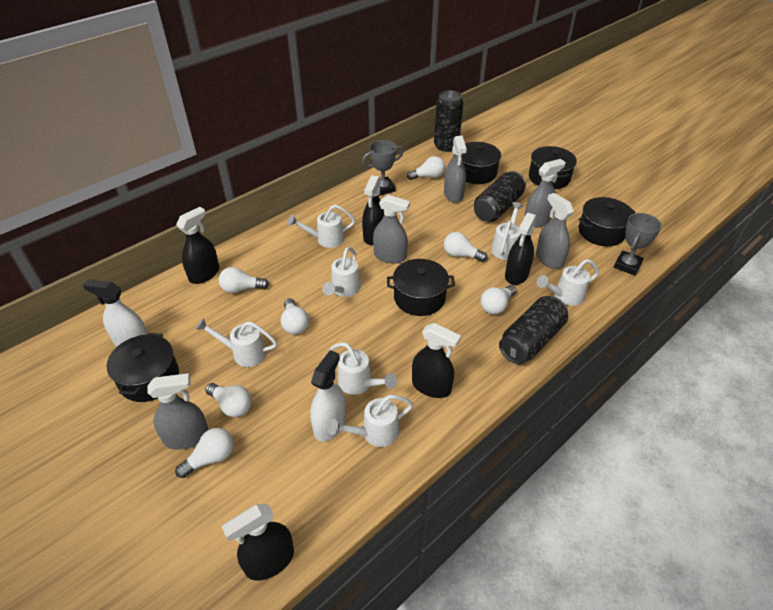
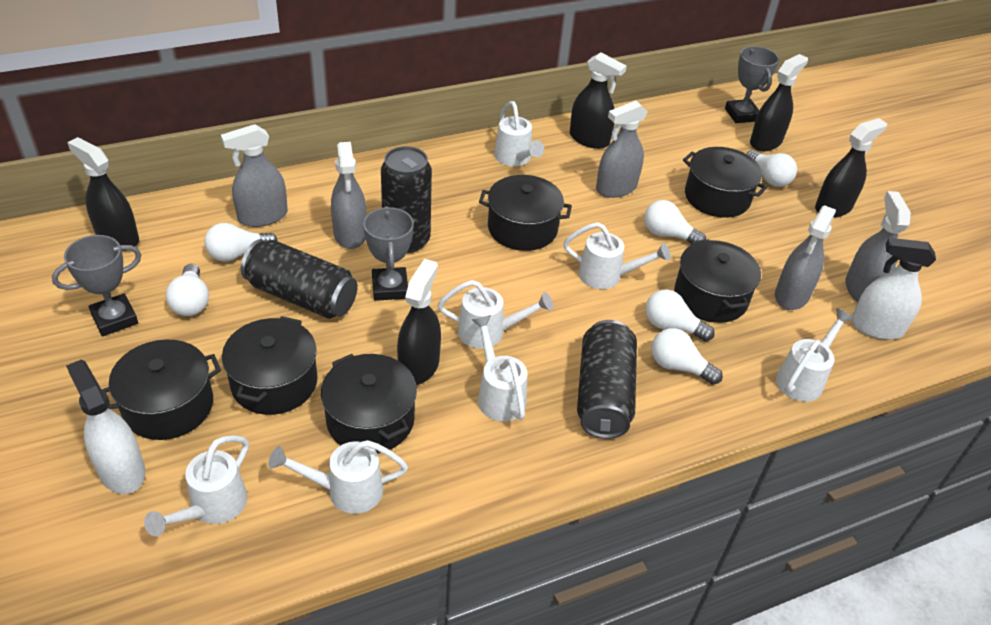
black pot: 5 -> 6
grey trophy: 2 -> 3
white light bulb: 7 -> 6

